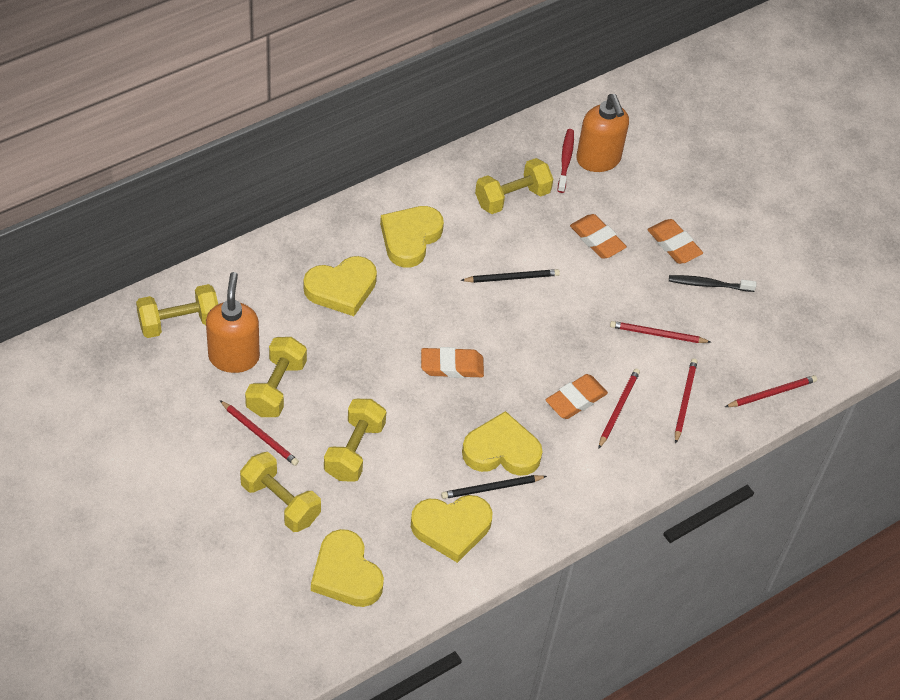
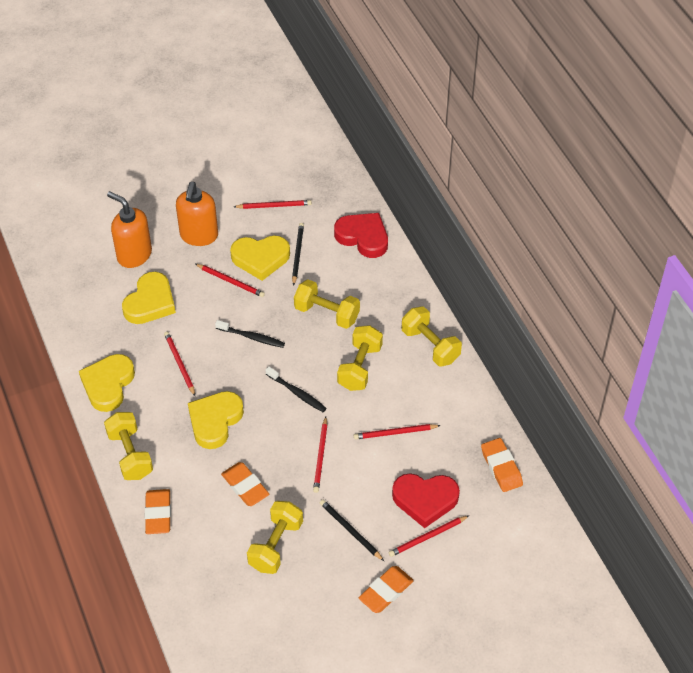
black toothbrush: 1 -> 2
red heart: 0 -> 2
red pencil: 5 -> 6
red toothbrush: 1 -> 0
yellow heart: 5 -> 4

